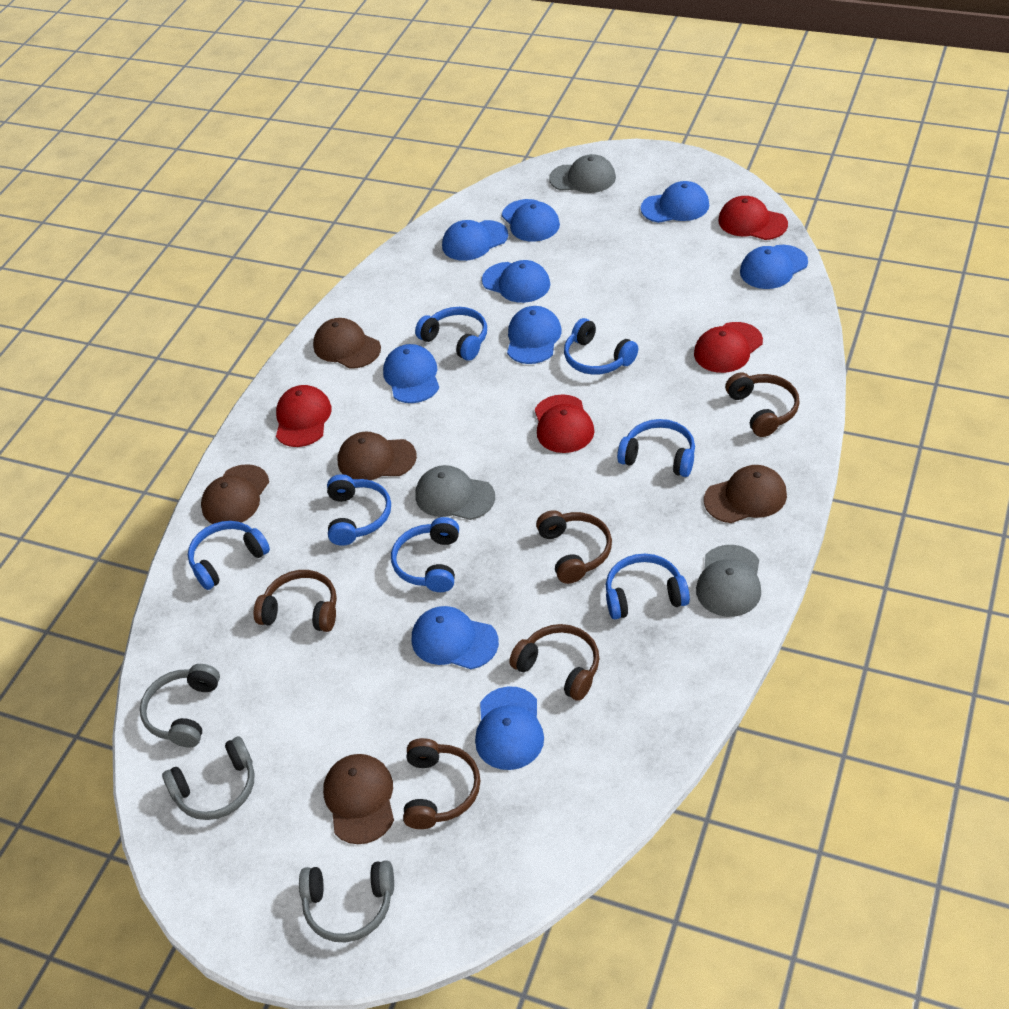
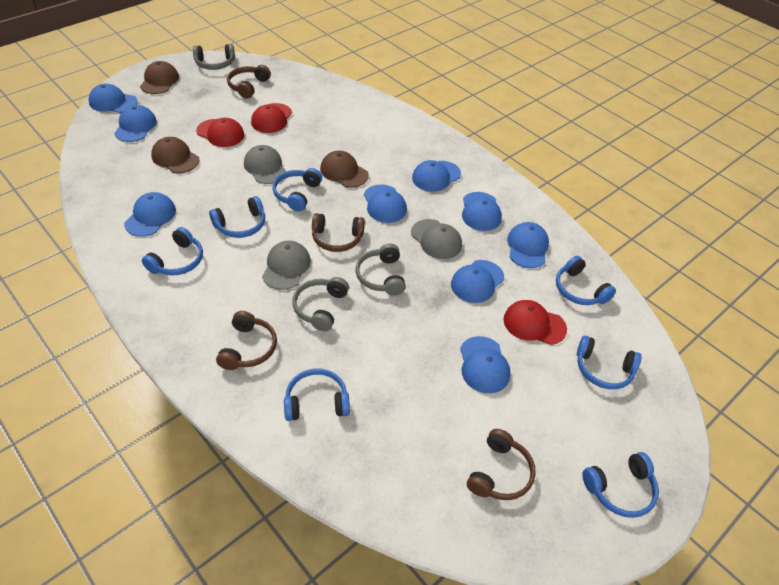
brown cap: 5 -> 3
brown headphones: 5 -> 4
red cap: 4 -> 3

